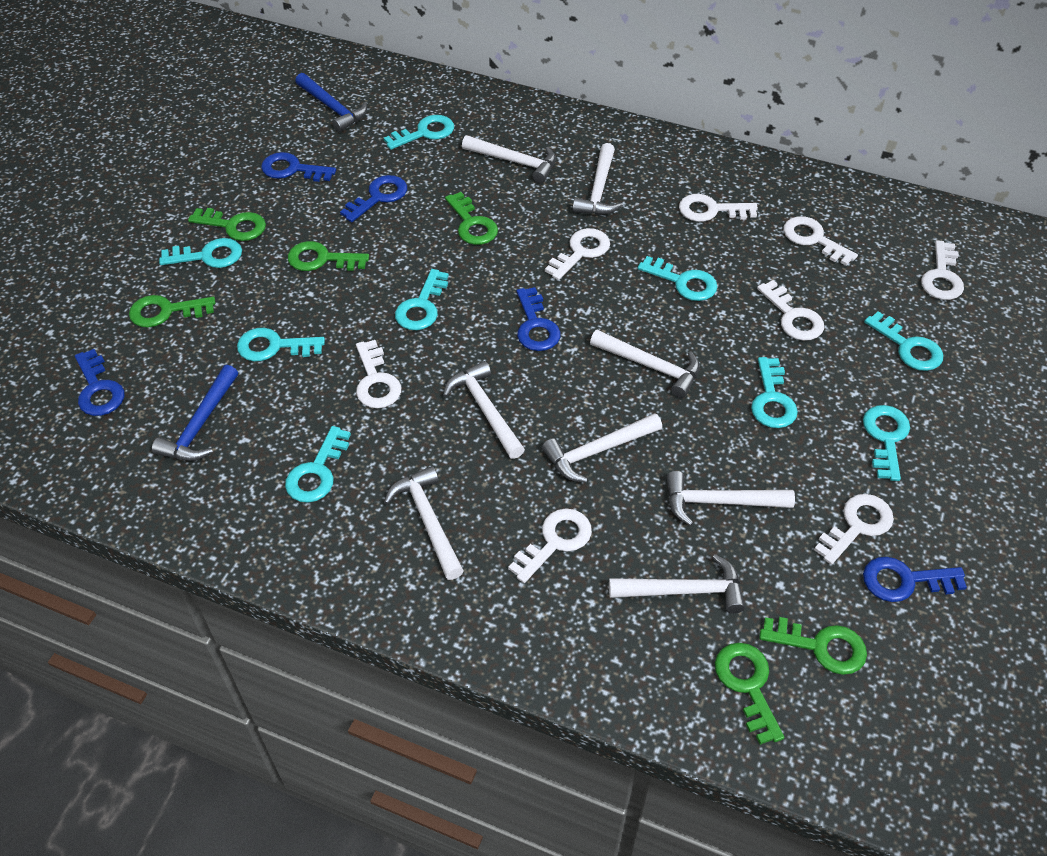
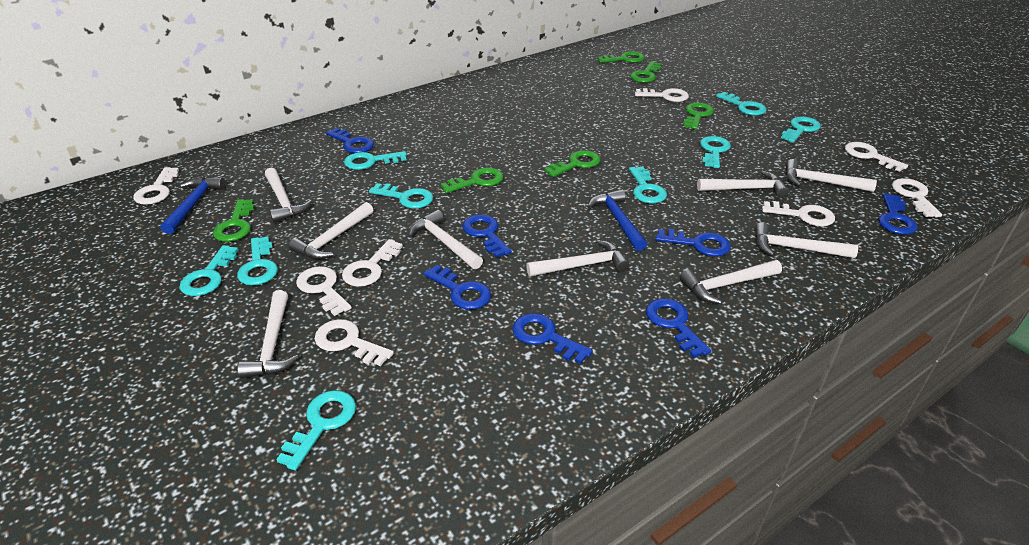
blue key: 5 -> 7
white hammer: 8 -> 9

